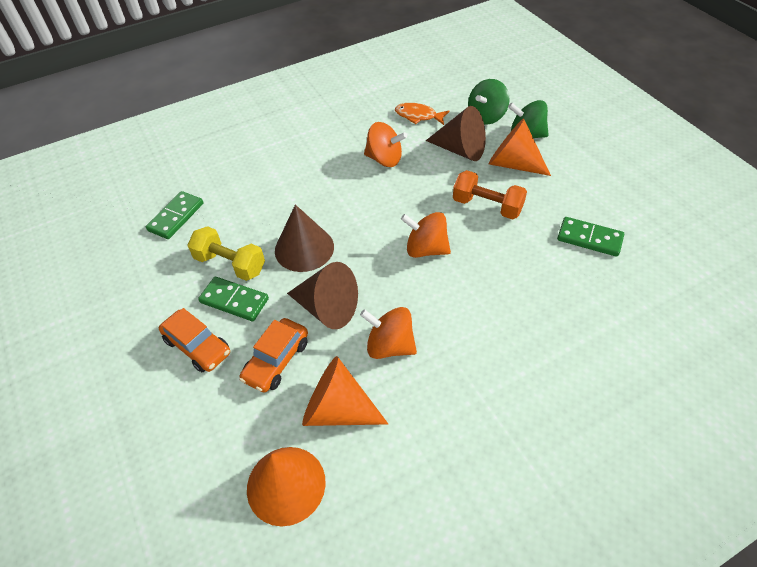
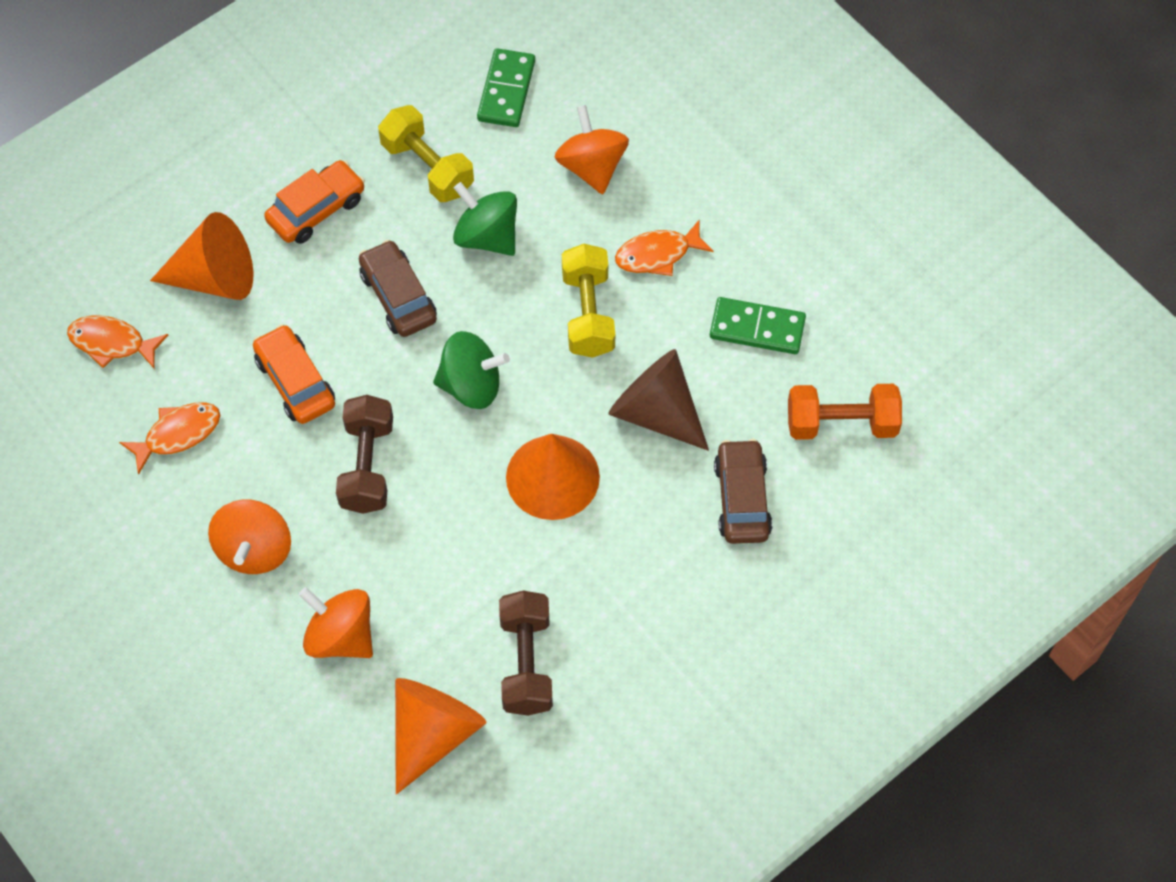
brown car: 0 -> 2
brown cone: 3 -> 1
brown dumbbell: 0 -> 2
green domino: 3 -> 2
orange fish: 1 -> 3
yellow dumbbell: 1 -> 2

